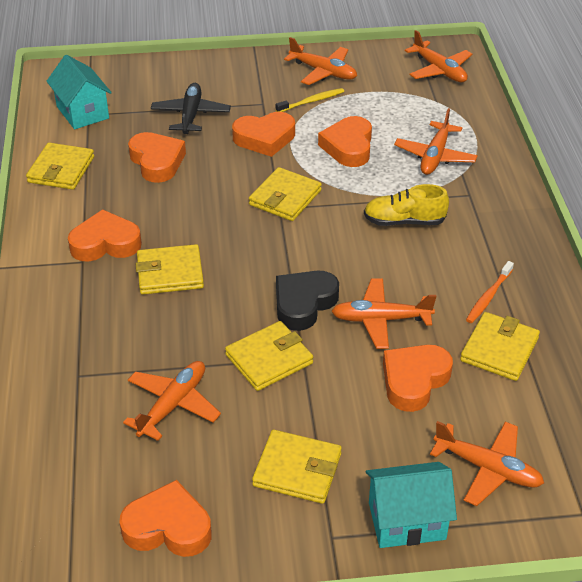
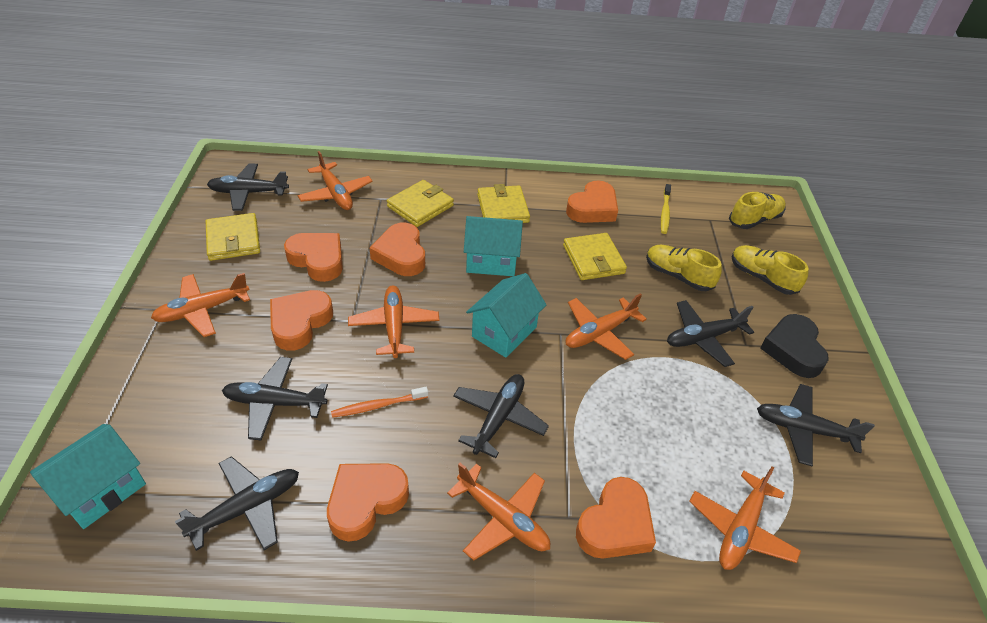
black plane: 1 -> 6
turquoise house: 2 -> 3
yellow shoe: 1 -> 3
yellow wallet: 6 -> 4

